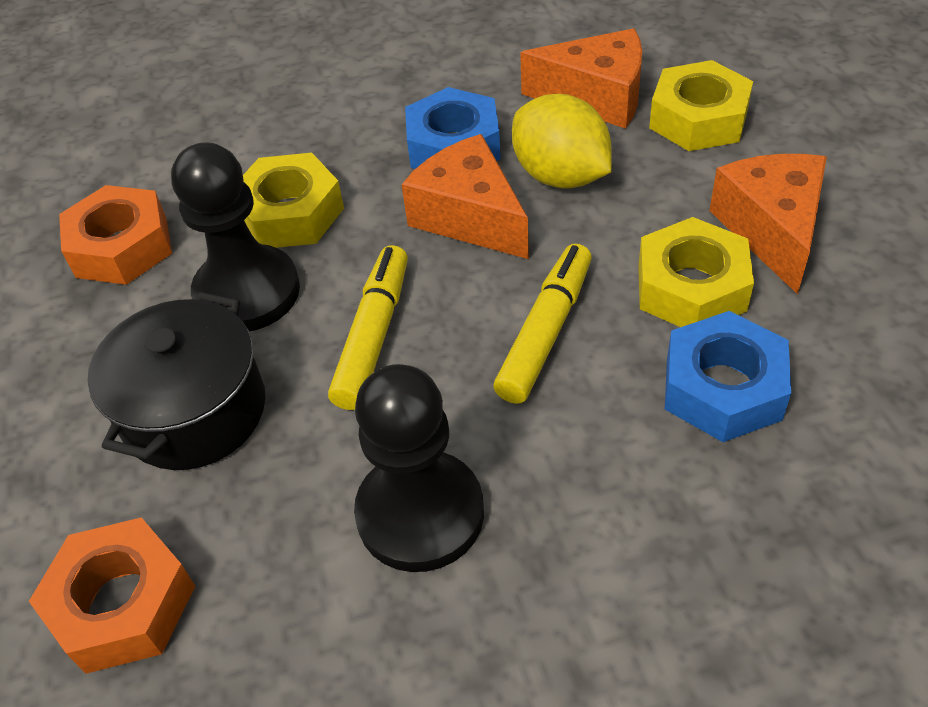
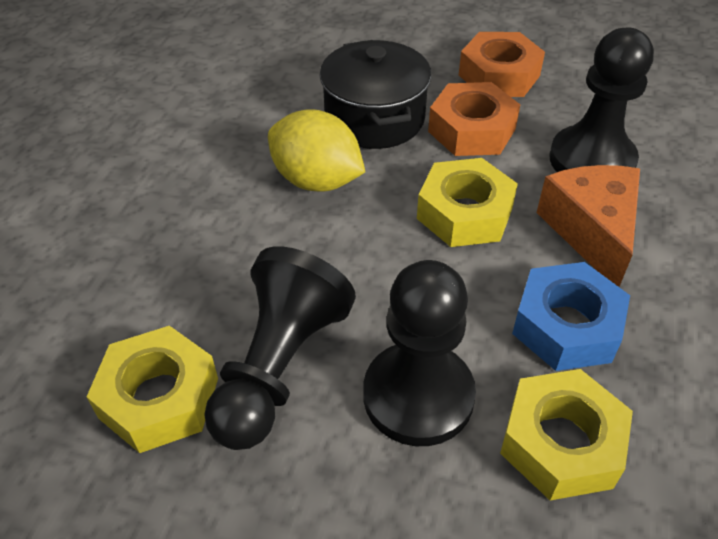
black pawn: 2 -> 3
blue nut: 2 -> 1
orange cheese: 3 -> 1
yellow marker: 2 -> 0

